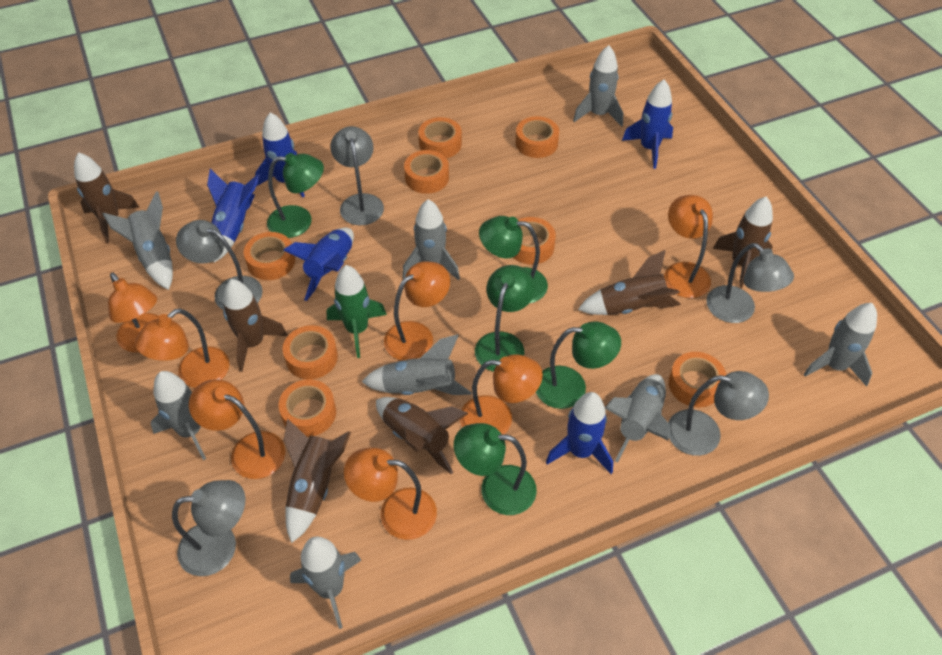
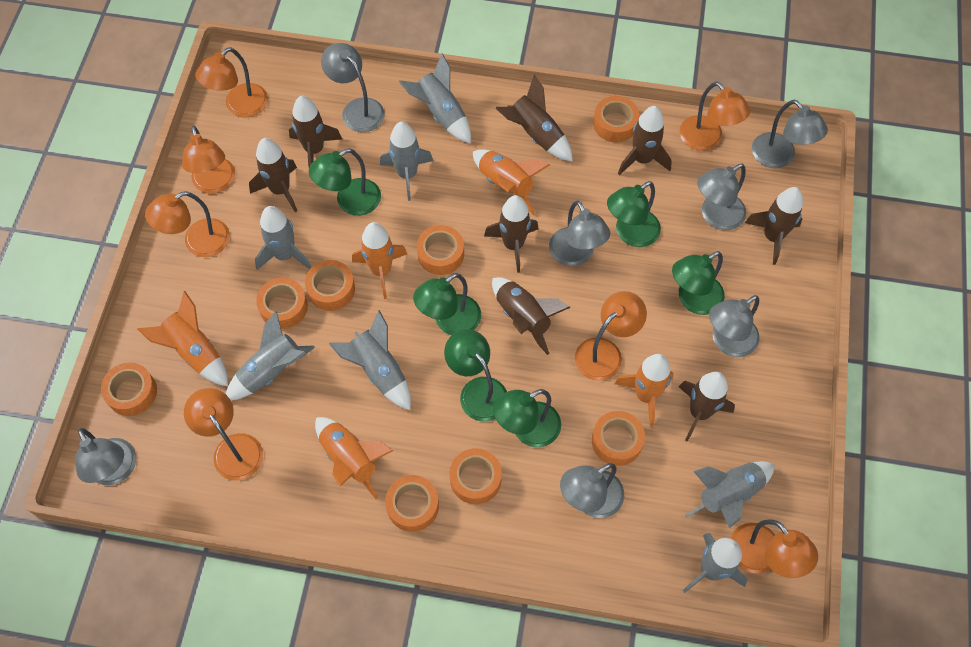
blue rocket: 5 -> 0
brown rocket: 6 -> 8
green lamp: 5 -> 6
green rocket: 1 -> 0
grey lamp: 5 -> 7
grey rocket: 8 -> 7
orange rocket: 0 -> 5

